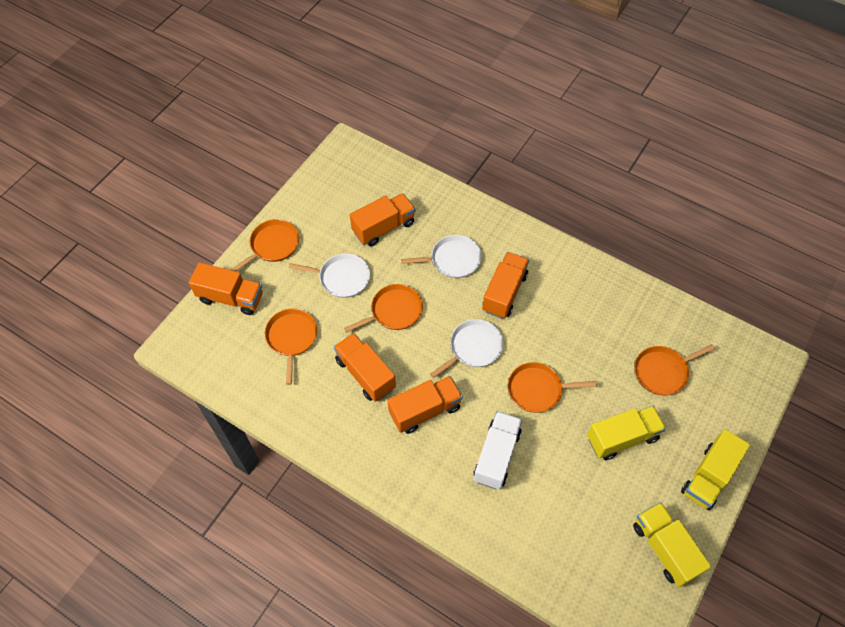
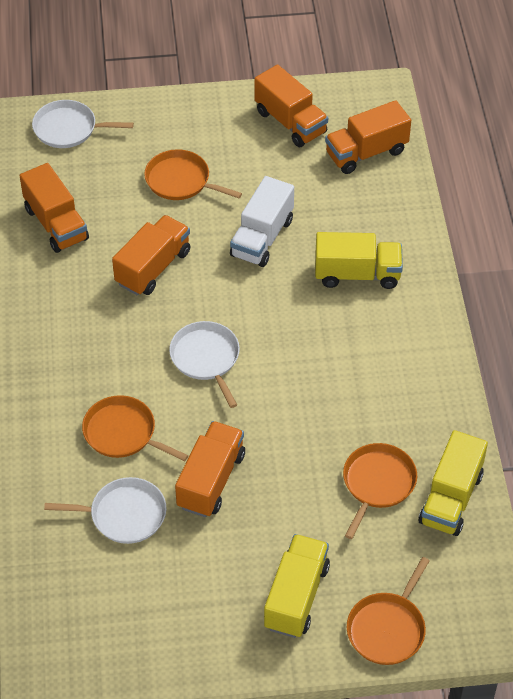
orange pan: 5 -> 4

